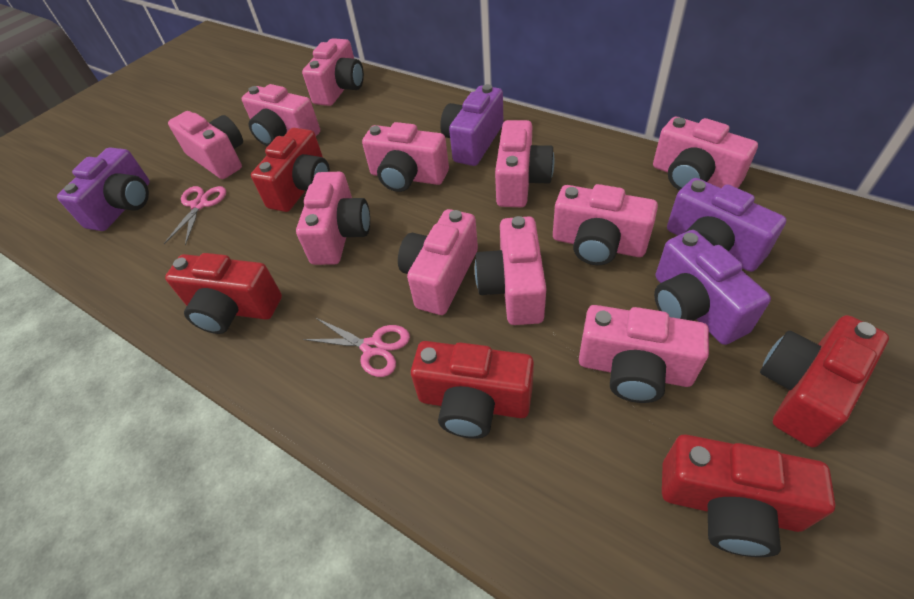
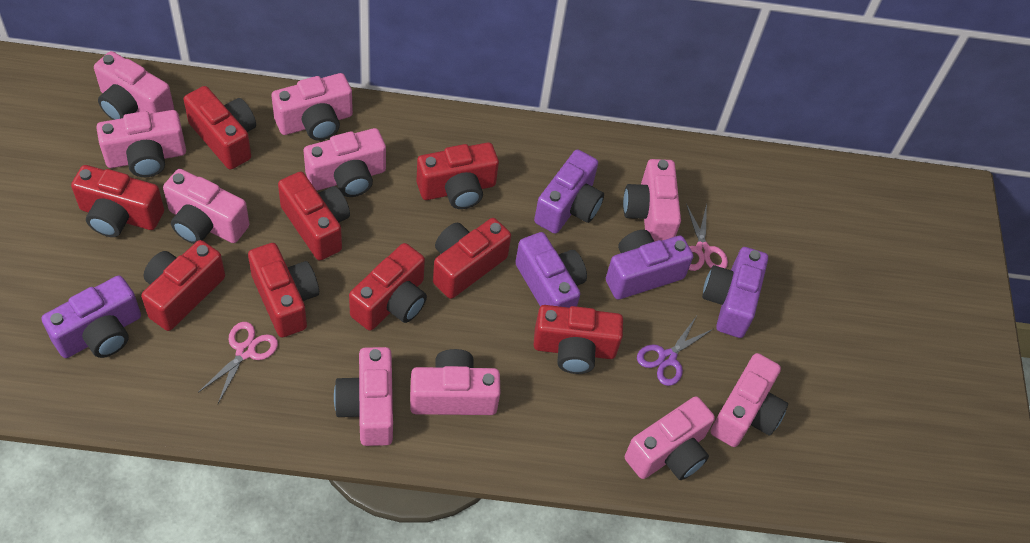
pink camera: 11 -> 10
purple camera: 4 -> 5
purple scissors: 0 -> 1
red camera: 5 -> 9

